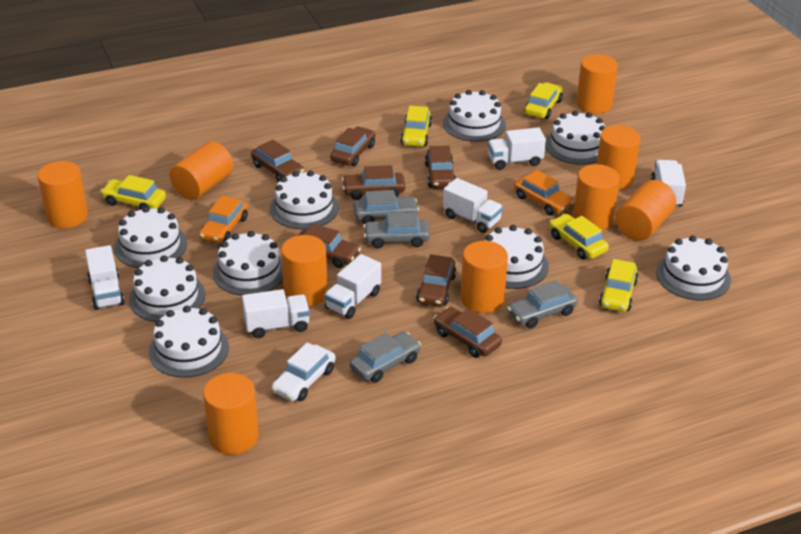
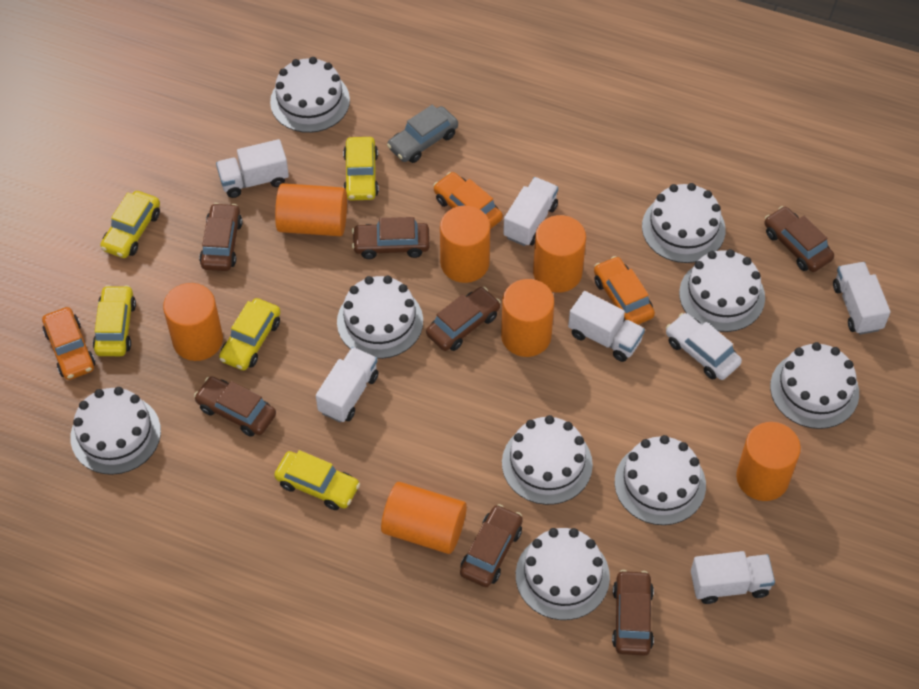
grey car: 4 -> 1
orange car: 2 -> 3
orange cylinder: 9 -> 7

